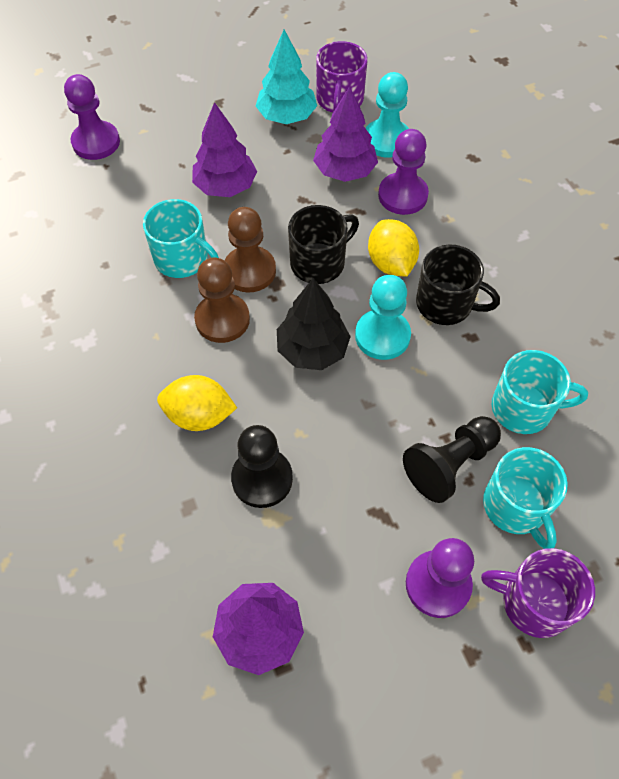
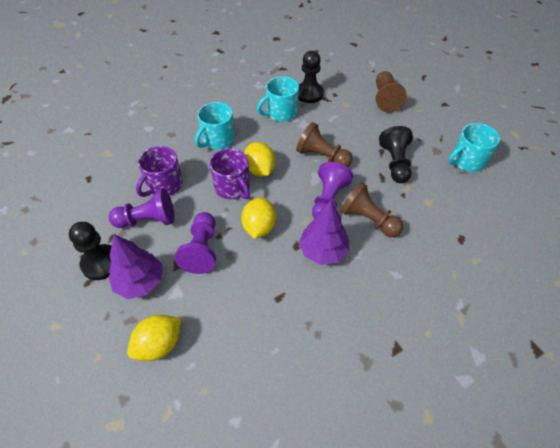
black mug: 2 -> 0
black pawn: 2 -> 3
black tree: 1 -> 0
brown pawn: 2 -> 3
purple tree: 3 -> 2
turquoise pawn: 2 -> 0
turquoise tree: 1 -> 0
yellow lemon: 2 -> 3

